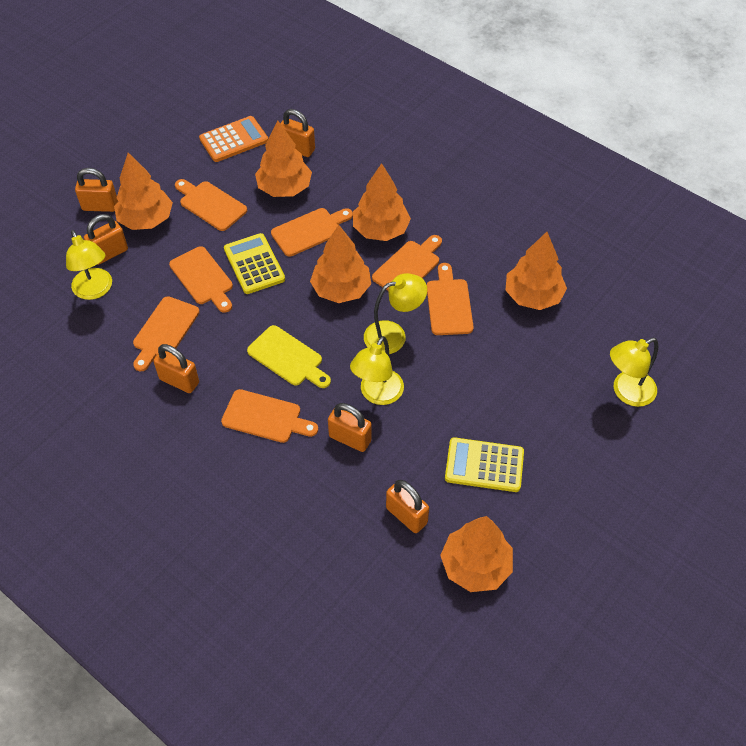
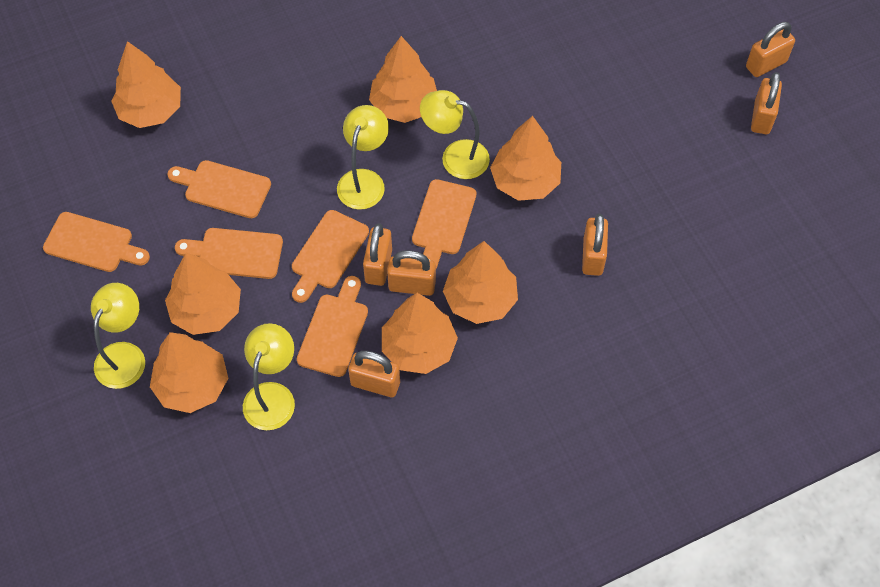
orange calculator: 1 -> 0
orange cutting board: 7 -> 6
orange tree: 6 -> 7
yellow calculator: 2 -> 0
yellow cutting board: 1 -> 0

